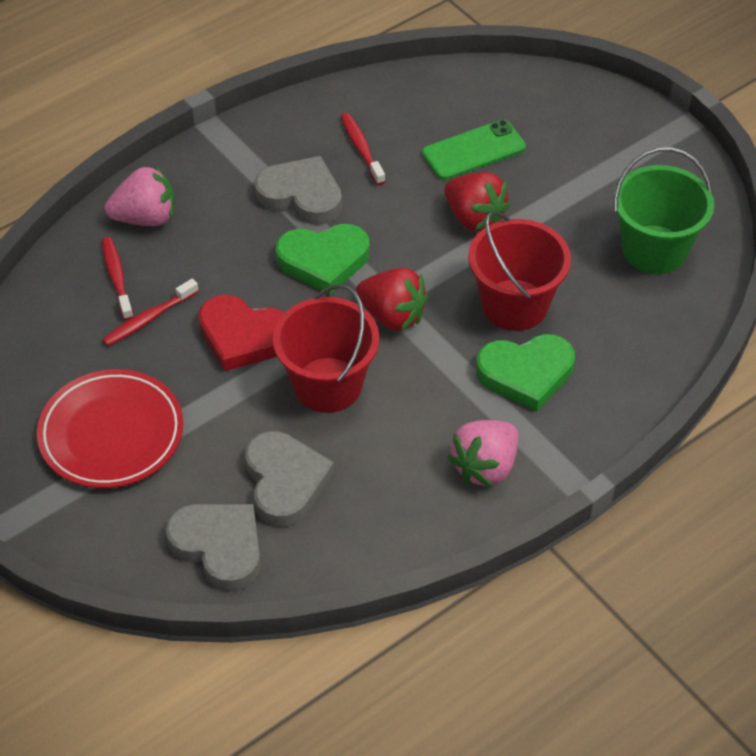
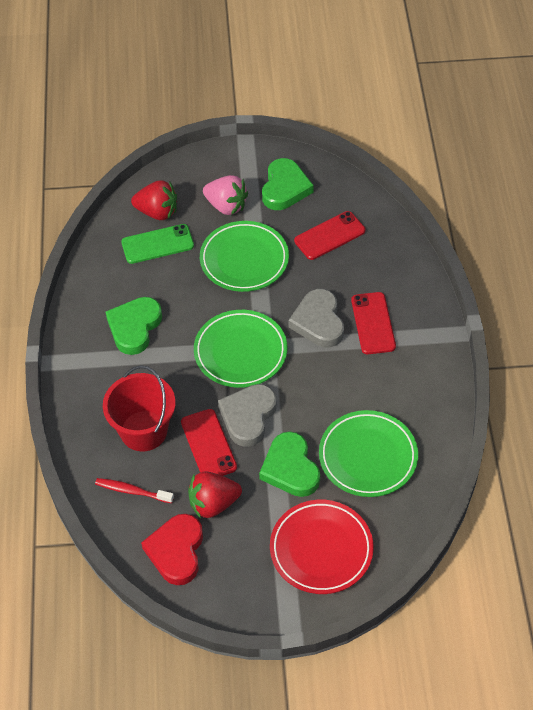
green bucket: 1 -> 0
green heart: 2 -> 3
green plate: 0 -> 3
grey heart: 3 -> 2
pink strawberry: 2 -> 1
red bucket: 2 -> 1
red phone: 0 -> 3
red toothbrush: 3 -> 1

